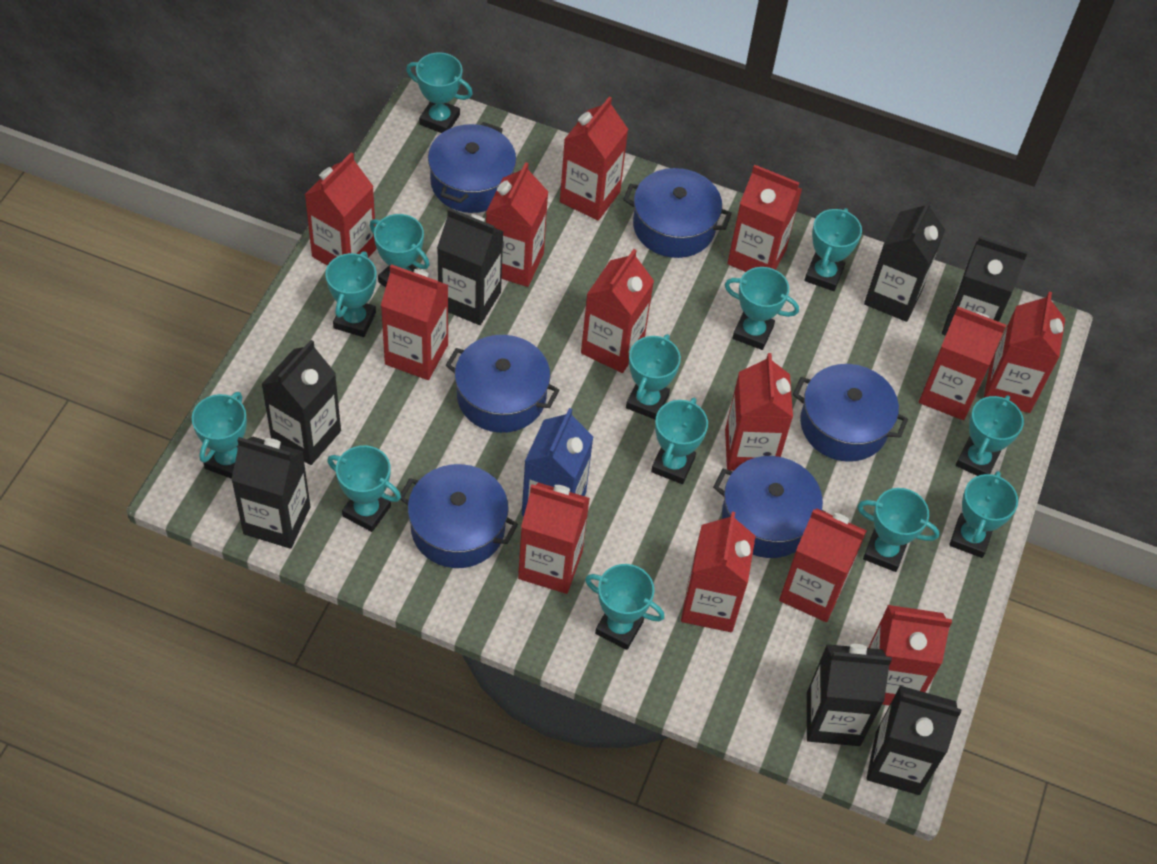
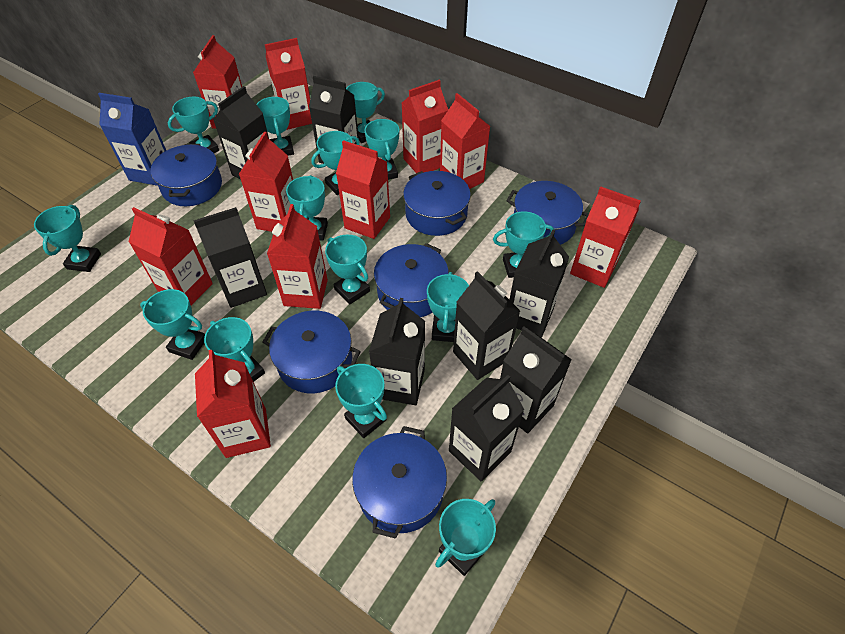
black carton: 7 -> 8
red carton: 13 -> 10
turquoise trophy: 13 -> 14

